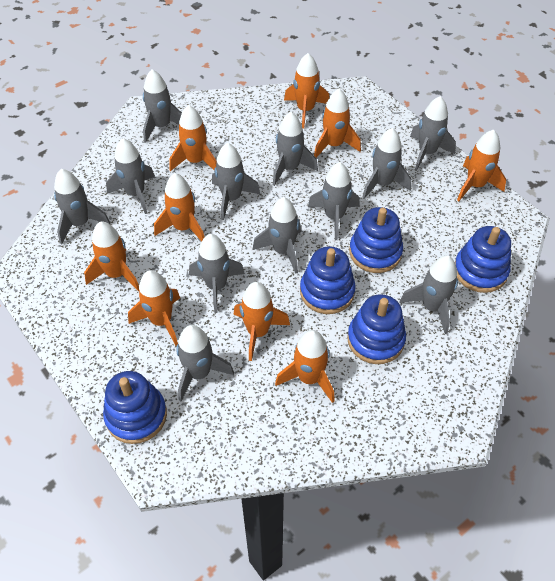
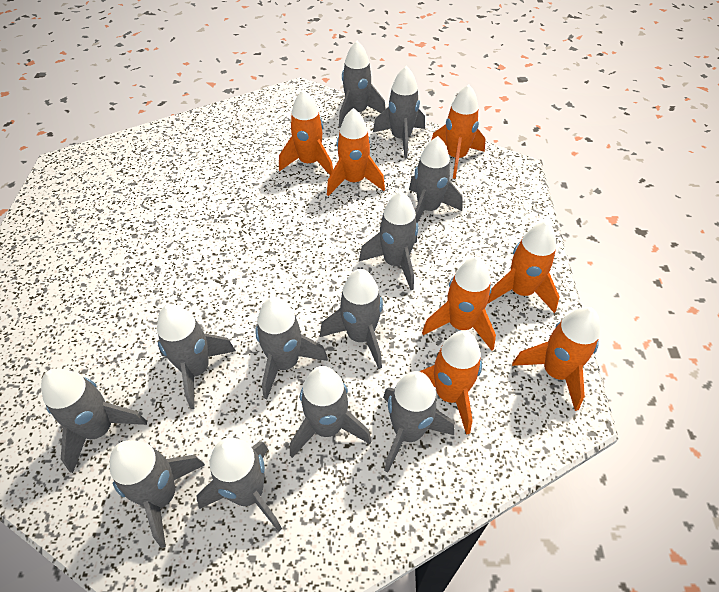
blue stacking toy: 5 -> 0
orange rocket: 9 -> 7

